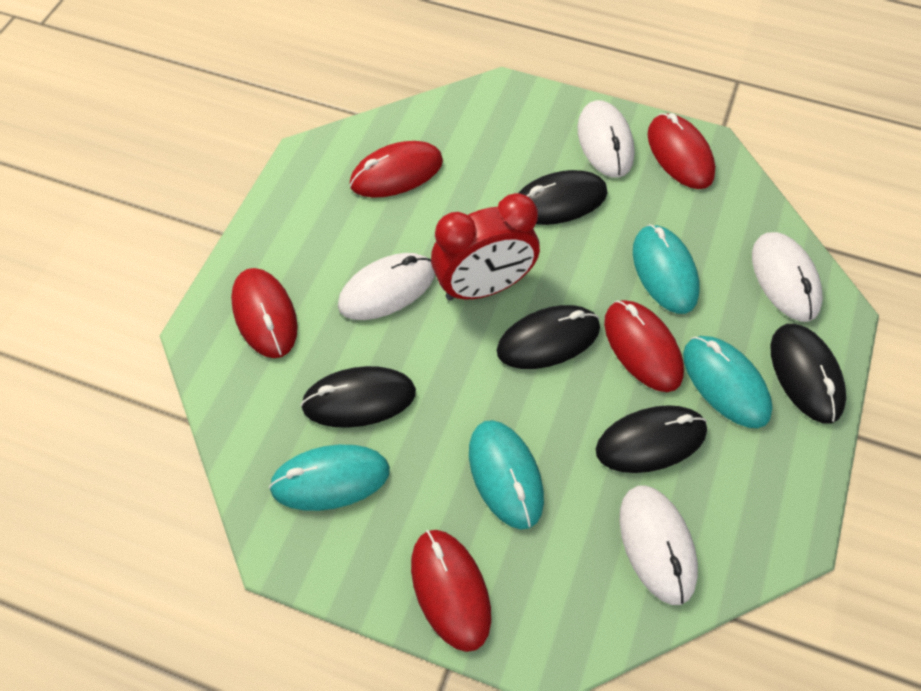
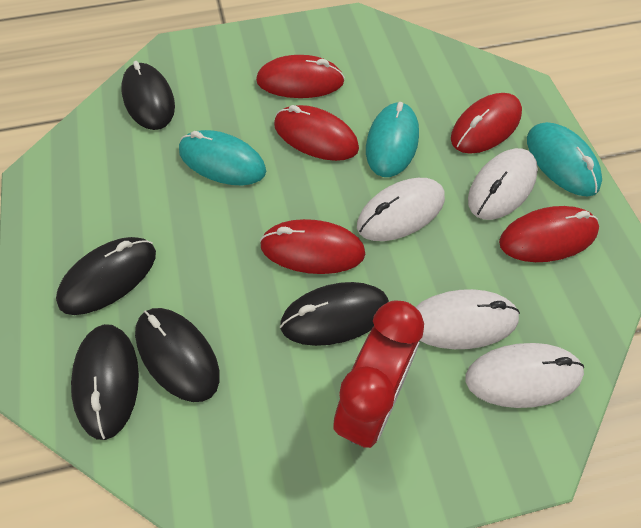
turquoise mouse: 4 -> 3

